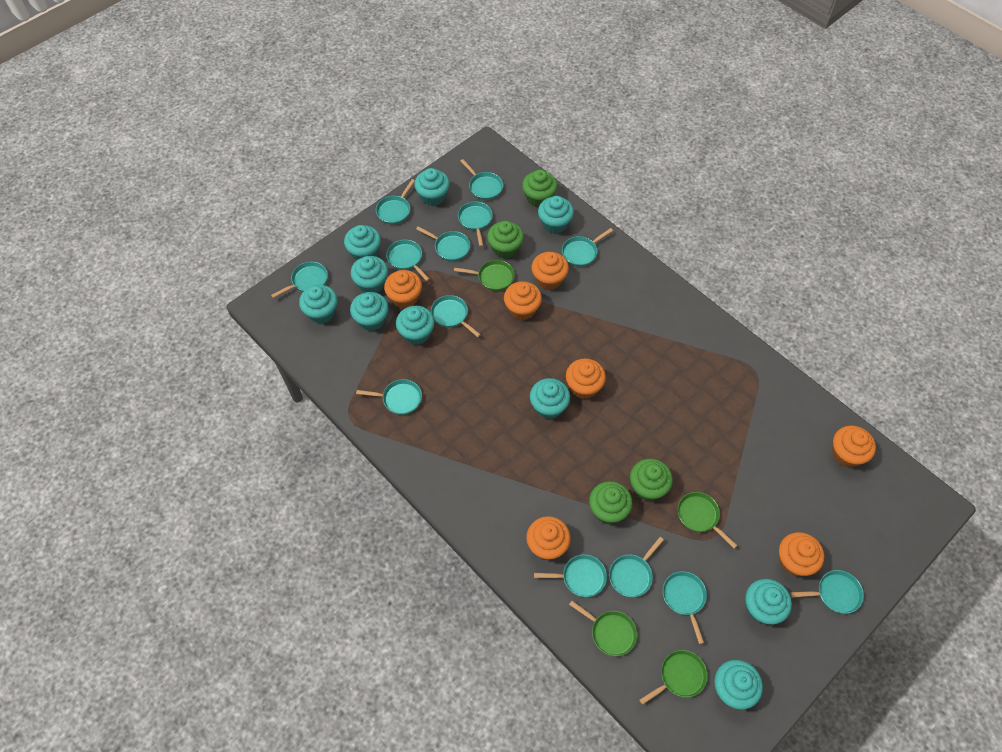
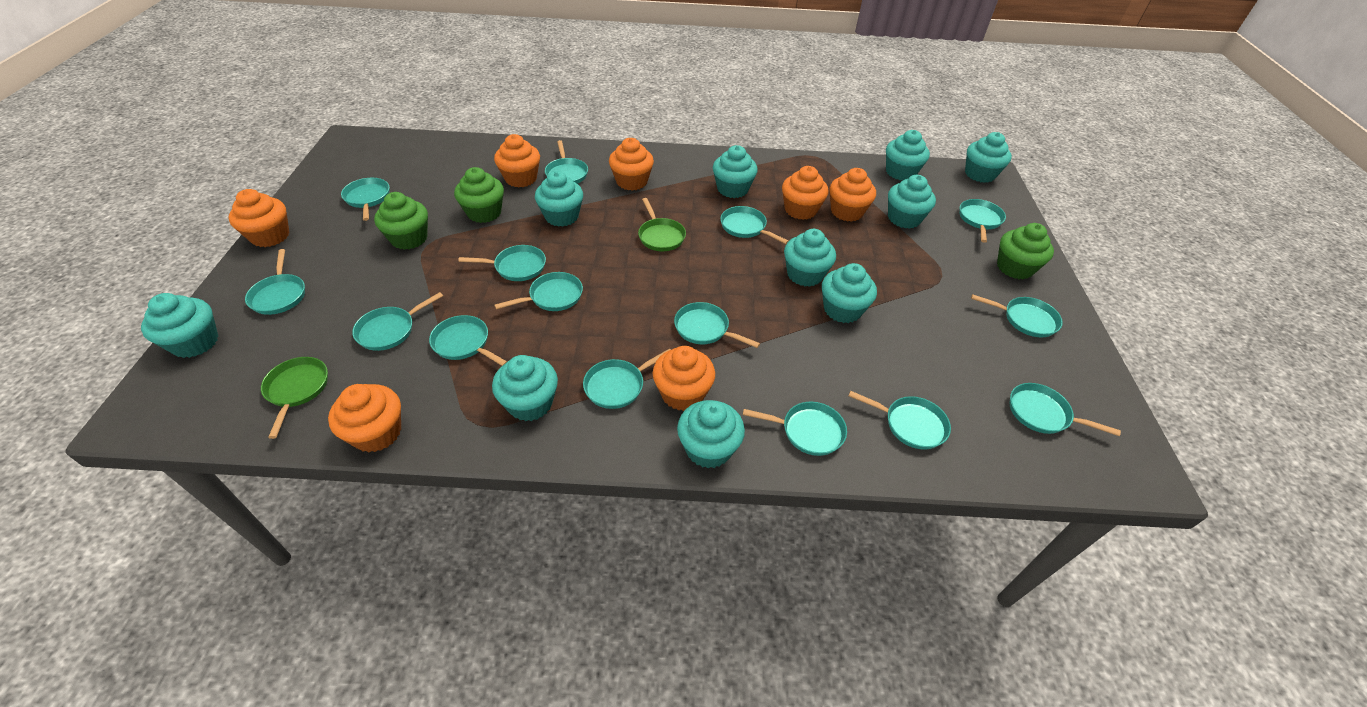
green cupcake: 4 -> 3
green pan: 4 -> 2
turquoise pan: 13 -> 15

